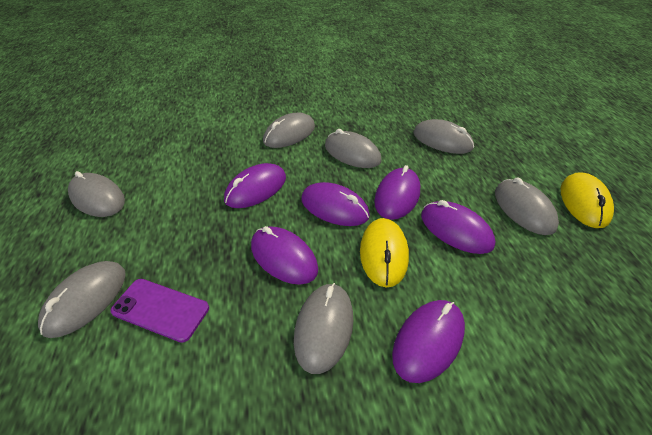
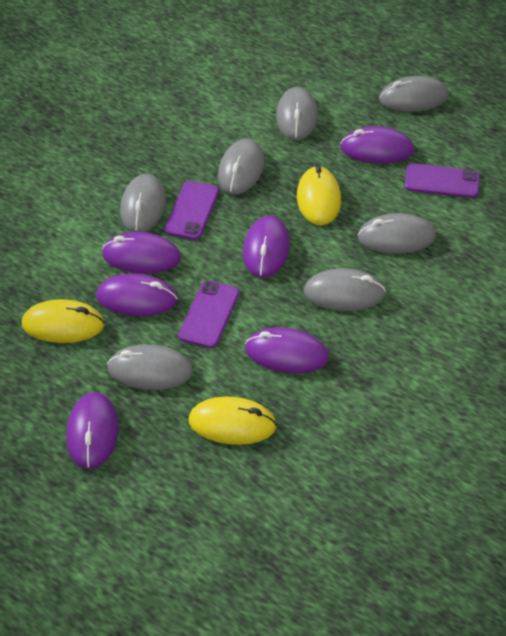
purple phone: 1 -> 3
yellow mouse: 2 -> 3

